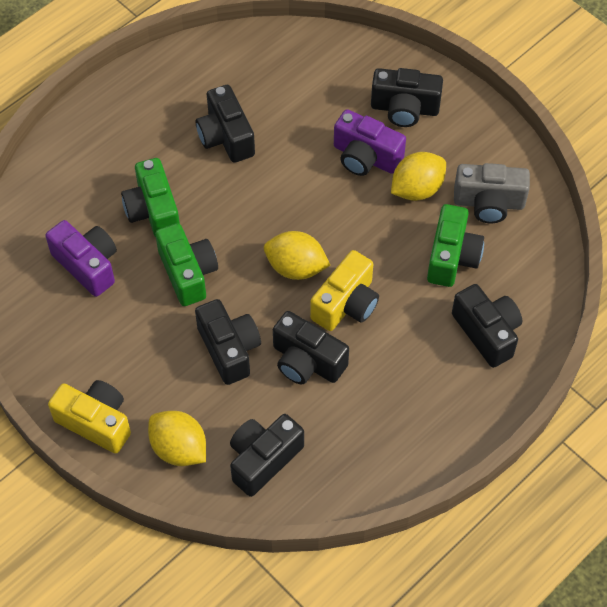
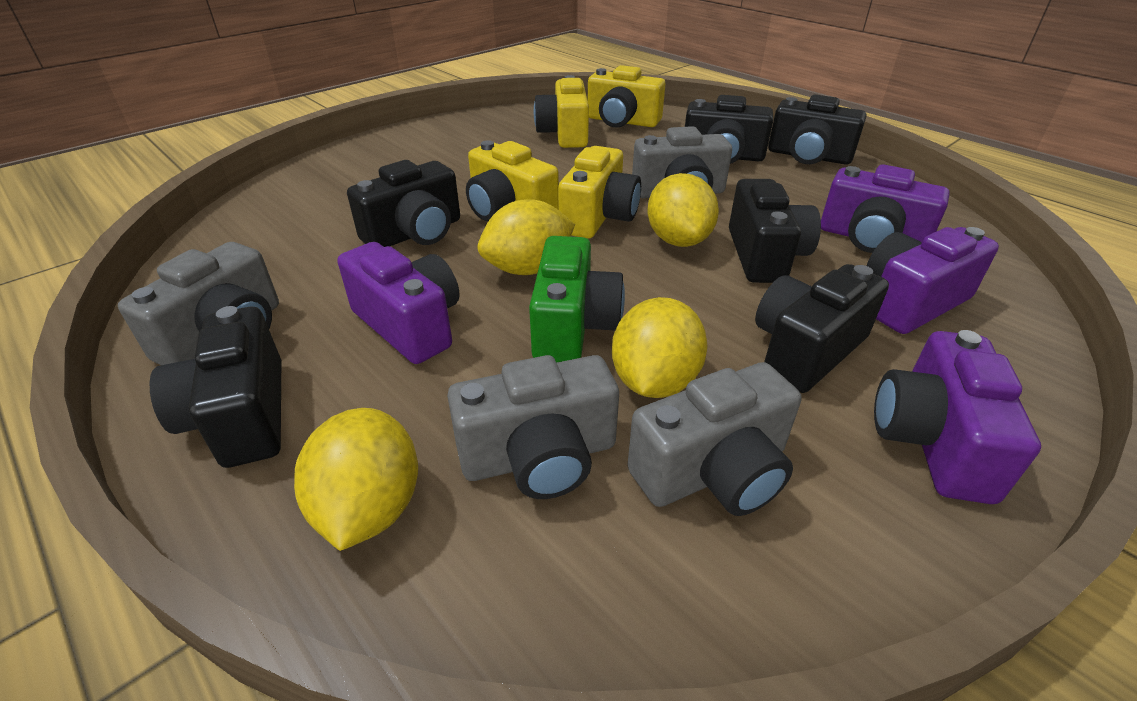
green camera: 3 -> 1
grey camera: 1 -> 4
purple camera: 2 -> 4
yellow camera: 2 -> 4
yellow lemon: 3 -> 4

